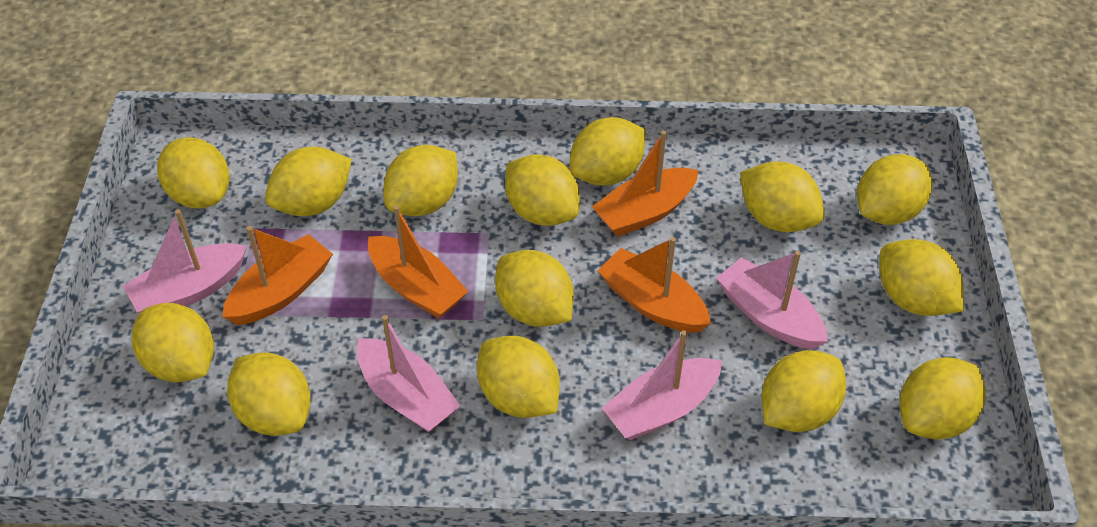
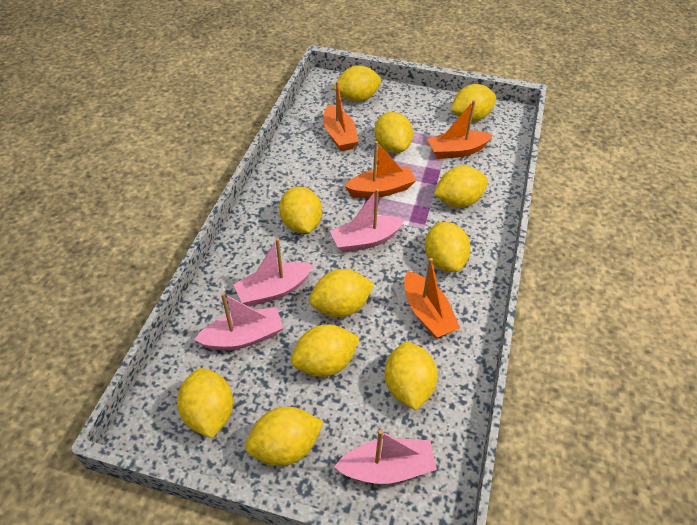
yellow lemon: 14 -> 11

